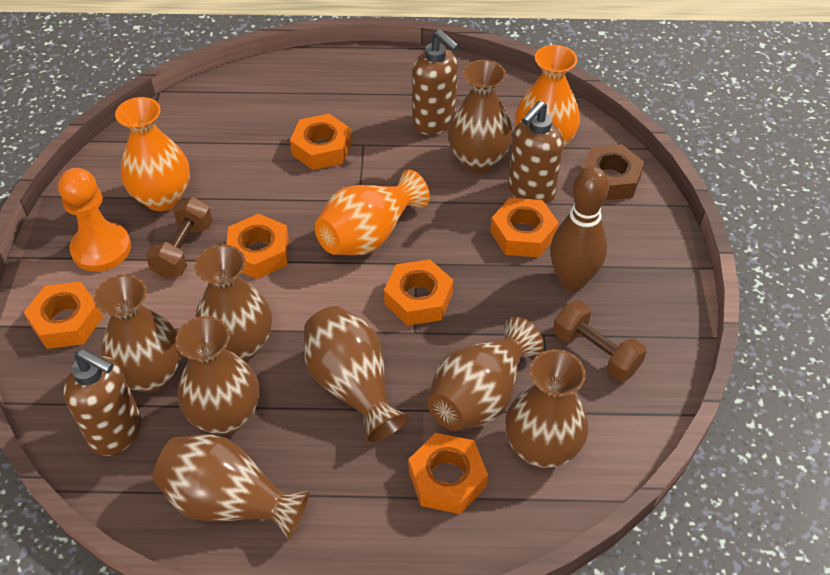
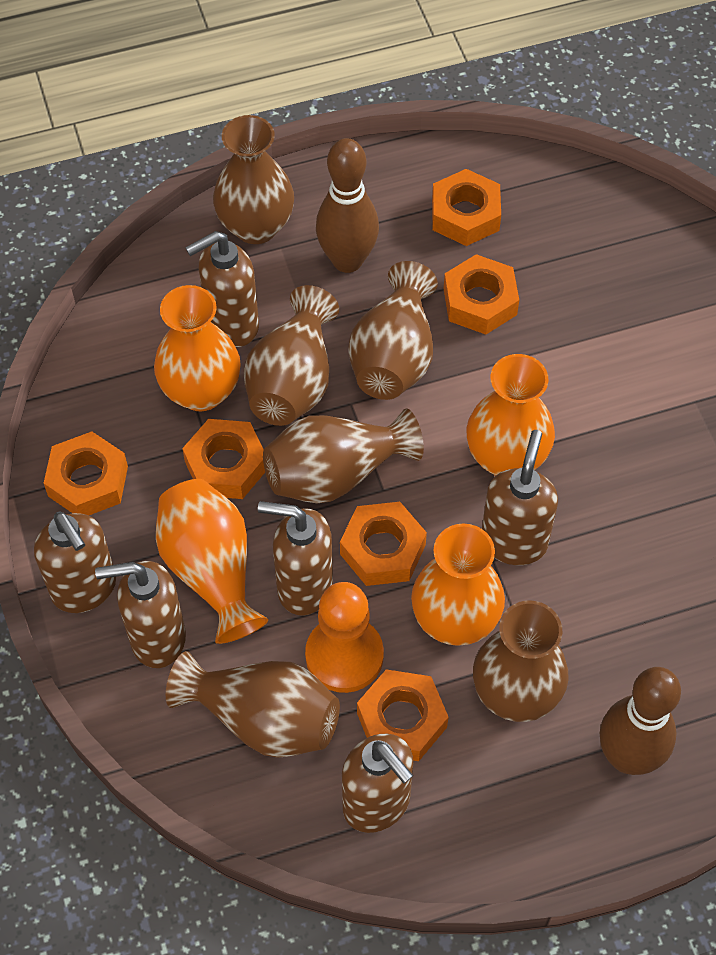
brown bowling pin: 1 -> 2
brown dumbbell: 2 -> 0
brown nut: 1 -> 0
brown soap dispenser: 3 -> 6
brown vase: 8 -> 6
orange vase: 3 -> 4

